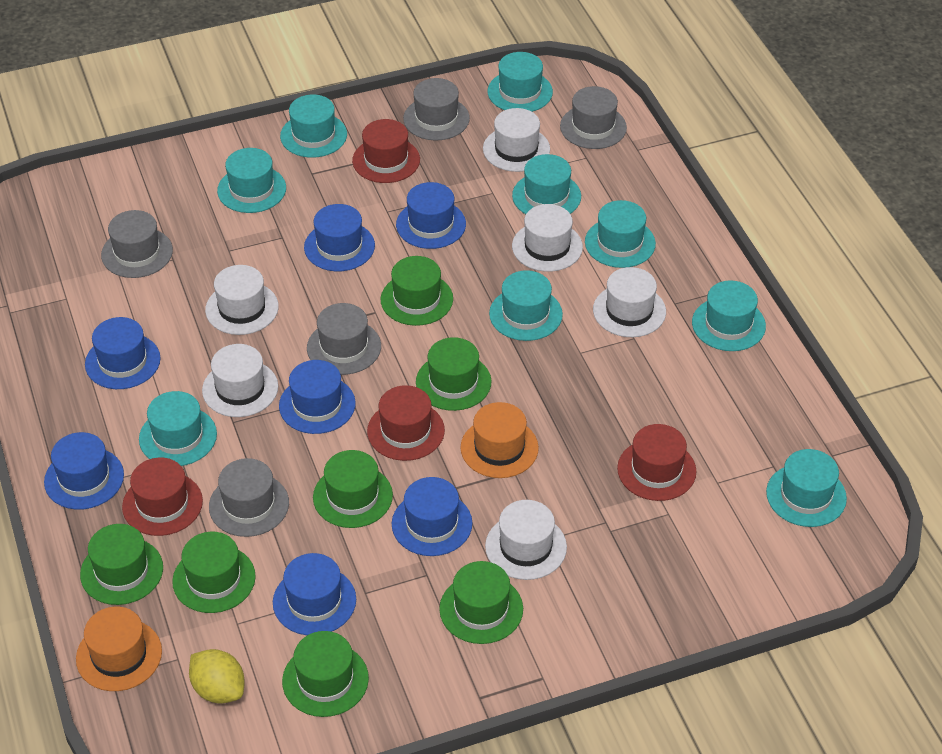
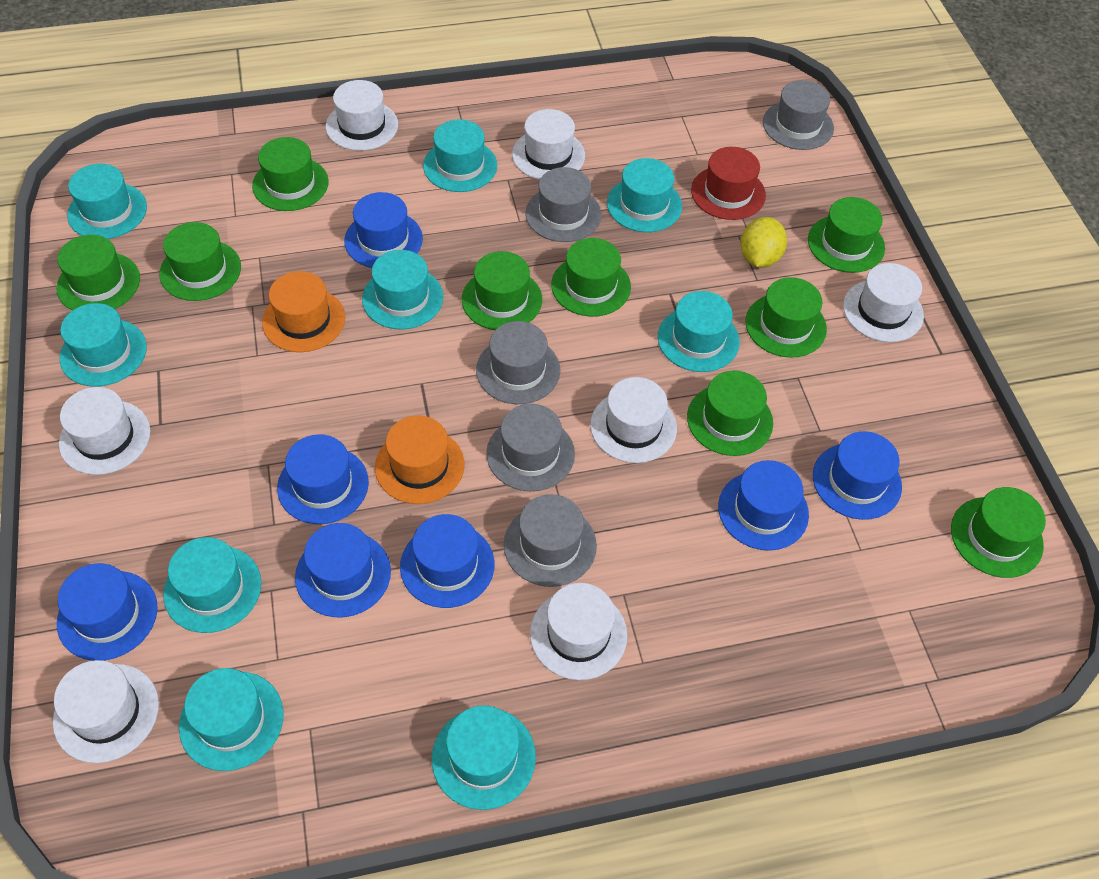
green hat: 7 -> 9
red hat: 4 -> 1
white hat: 6 -> 7

